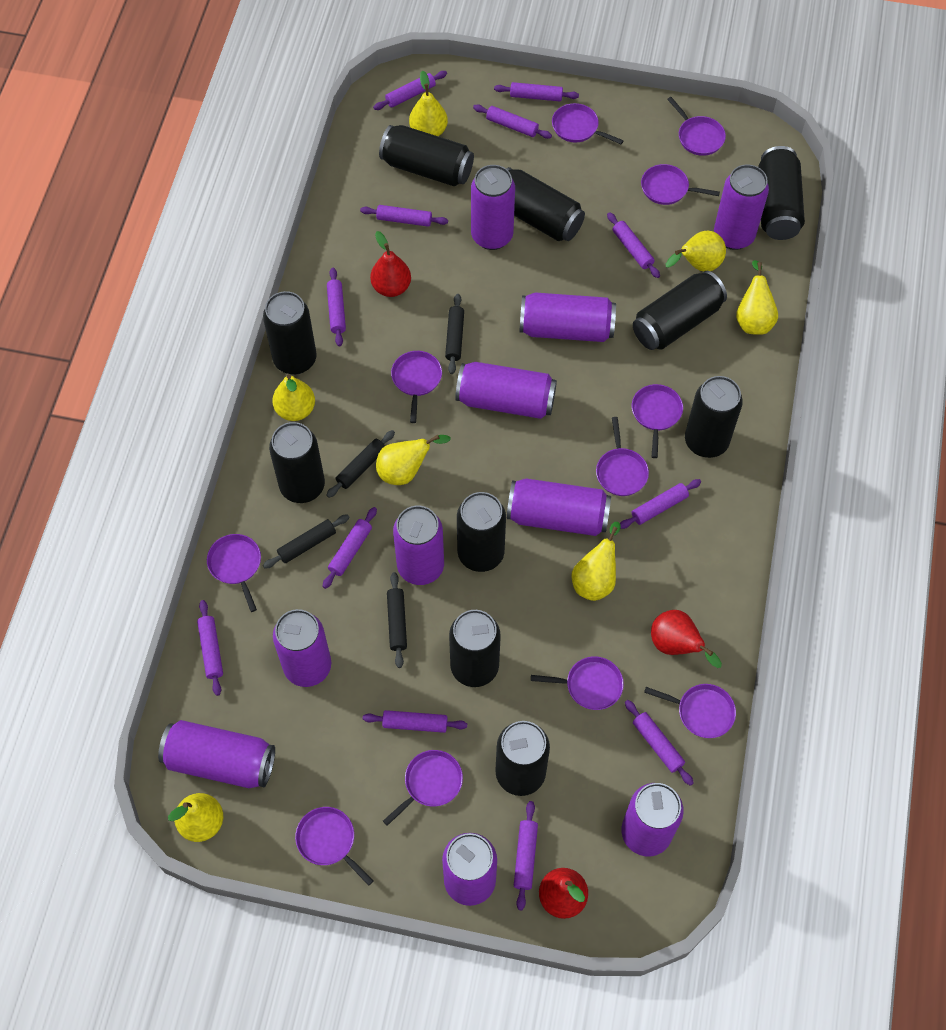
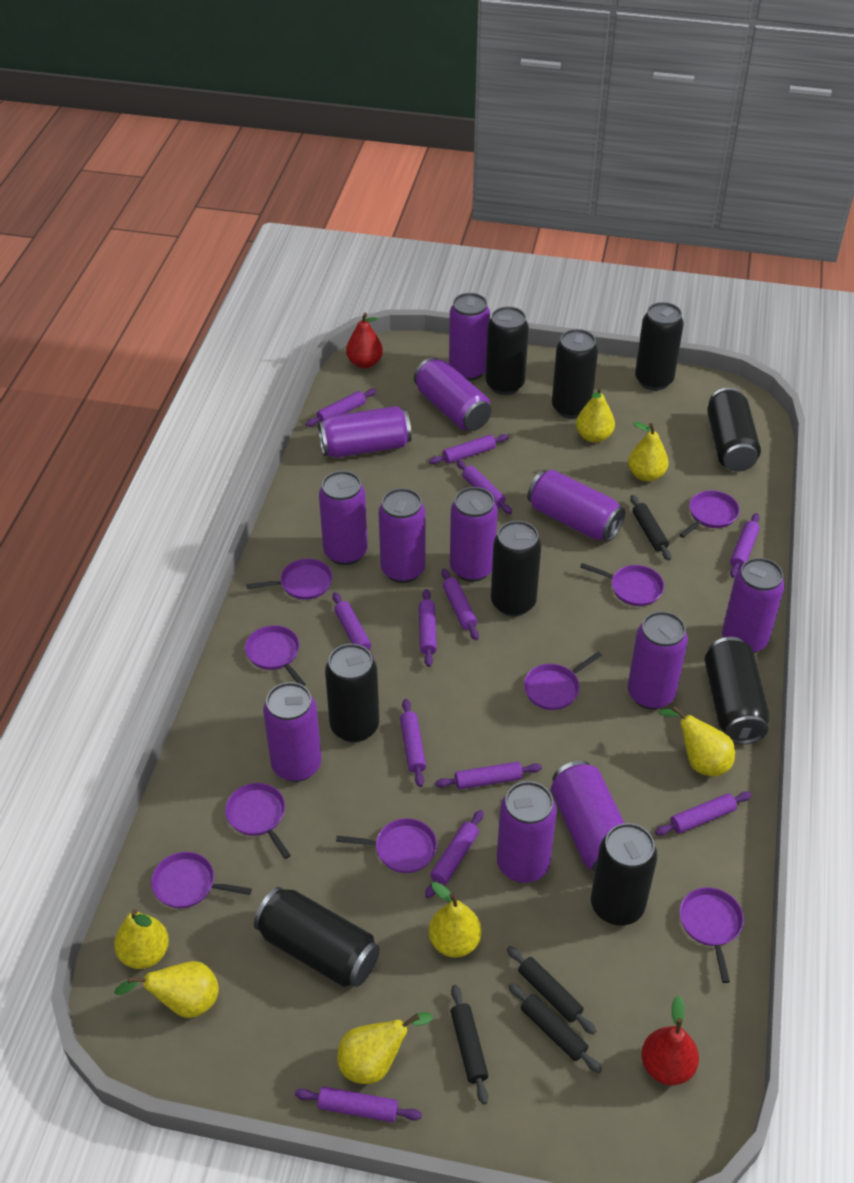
black can: 10 -> 9
purple can: 10 -> 12
purple pan: 11 -> 9
red pear: 3 -> 2

